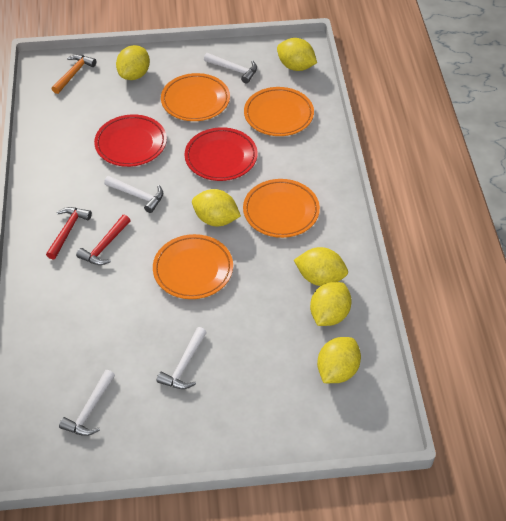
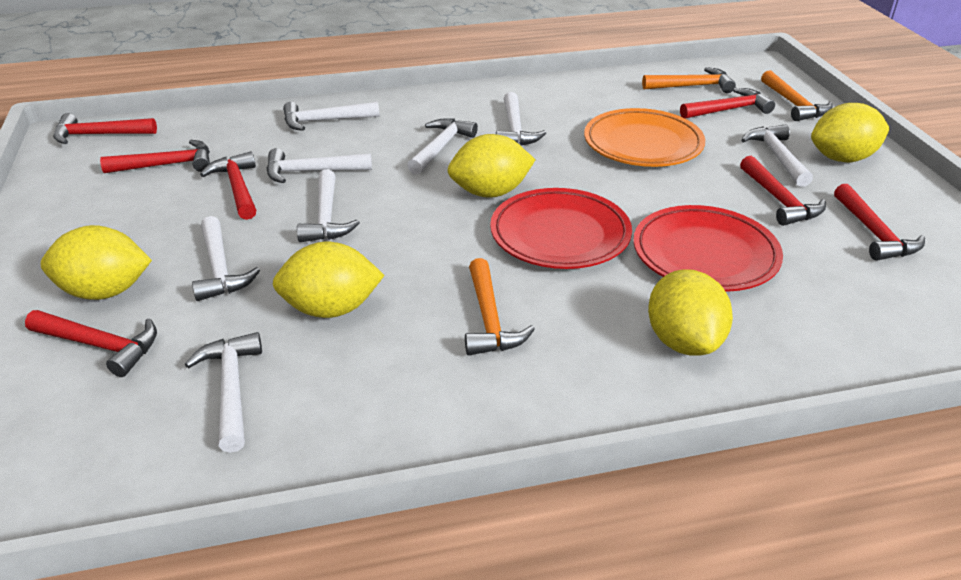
orange hammer: 1 -> 3
orange plate: 4 -> 1
red hammer: 2 -> 7
white hammer: 4 -> 8
yellow lemon: 6 -> 5

